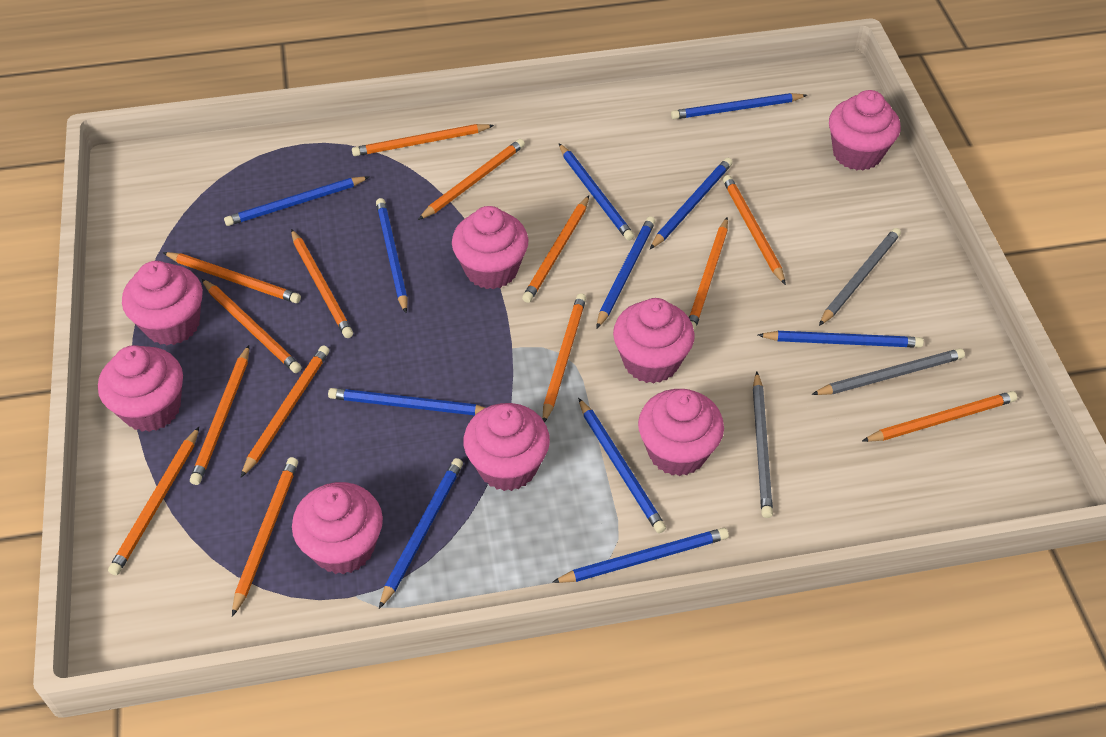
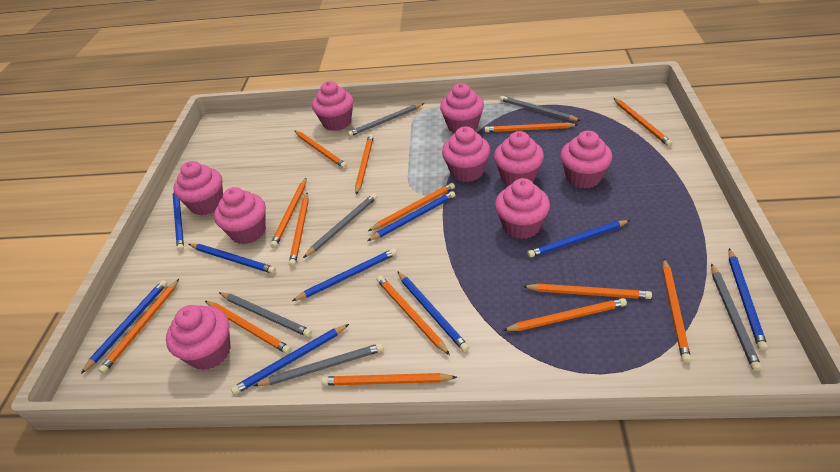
blue pencil: 11 -> 9
grey pencil: 3 -> 6
pink cupcake: 8 -> 9

